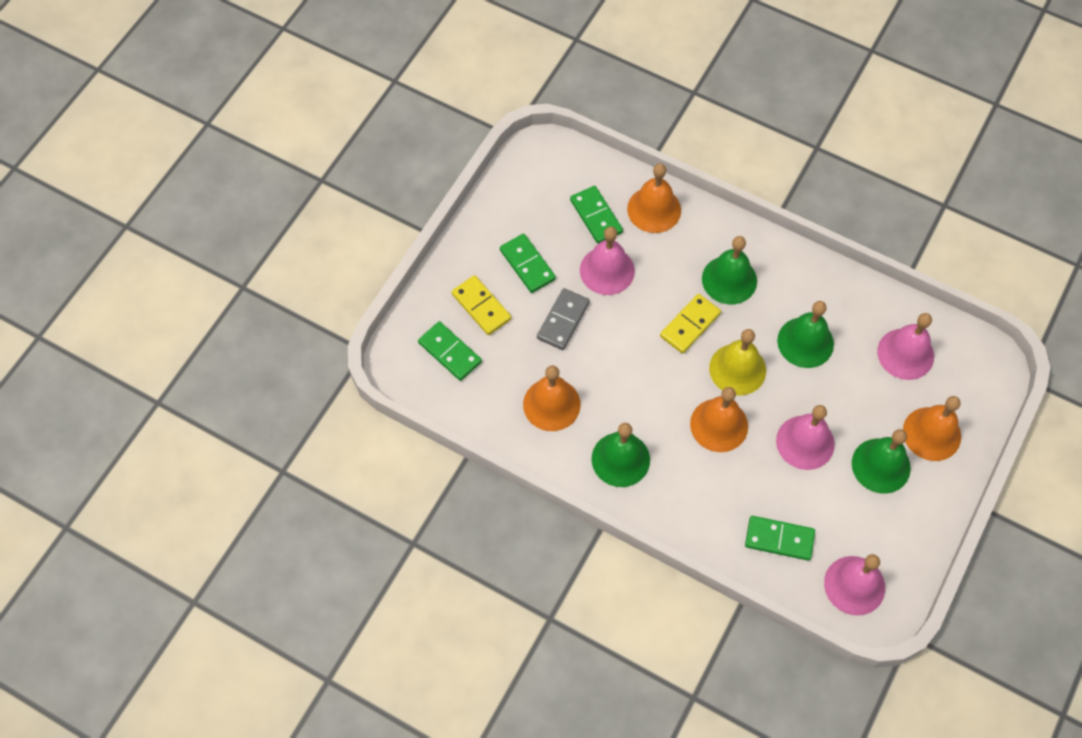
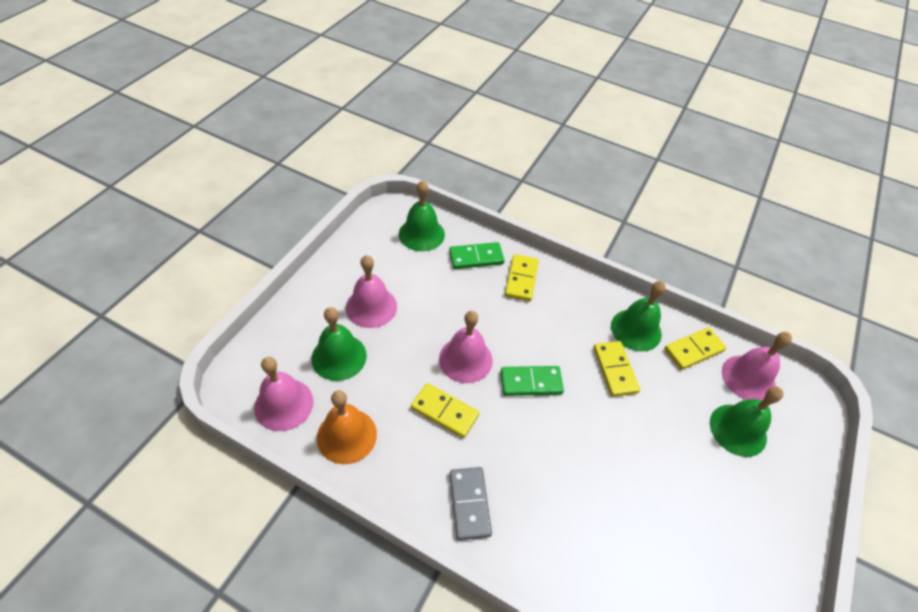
green domino: 4 -> 2
orange bell: 4 -> 1
yellow bell: 1 -> 0
yellow domino: 2 -> 4

